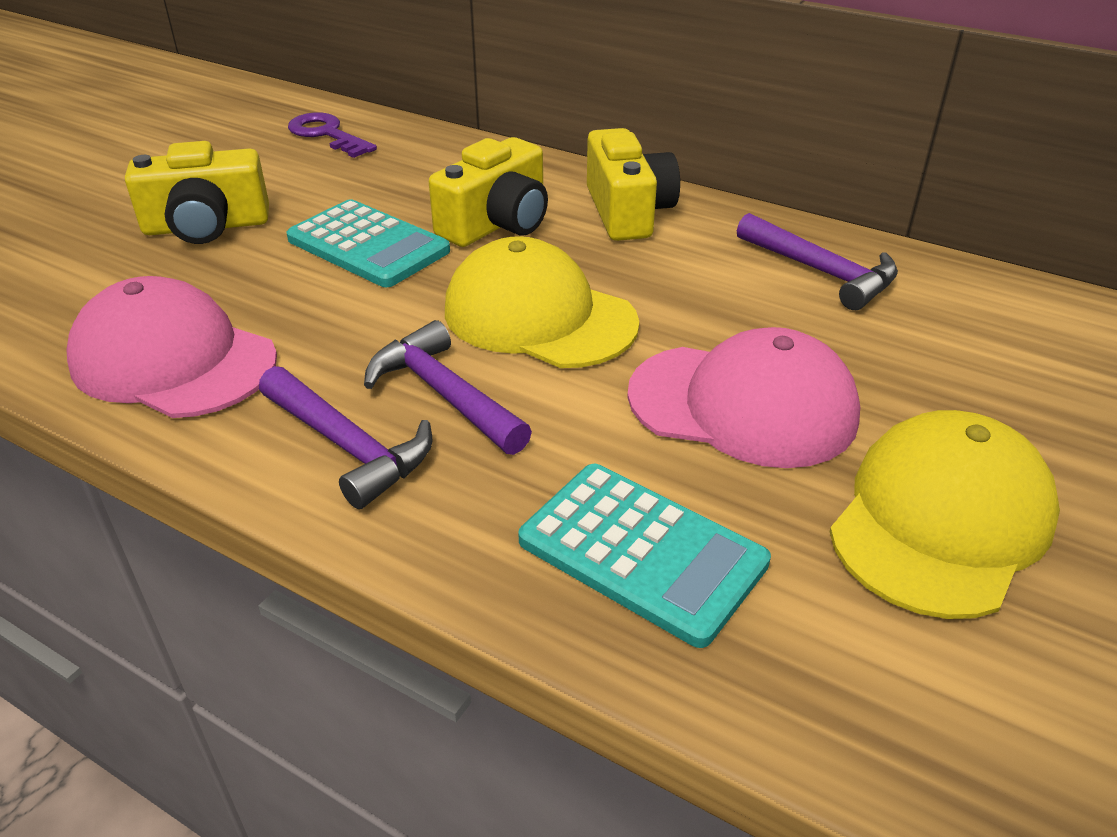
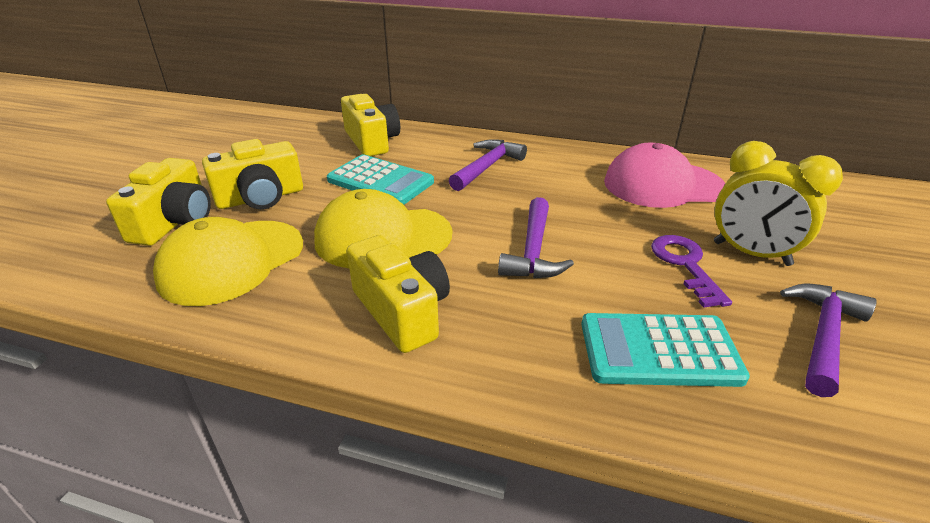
pink cap: 2 -> 1
yellow camera: 3 -> 4
yellow clock: 0 -> 1

